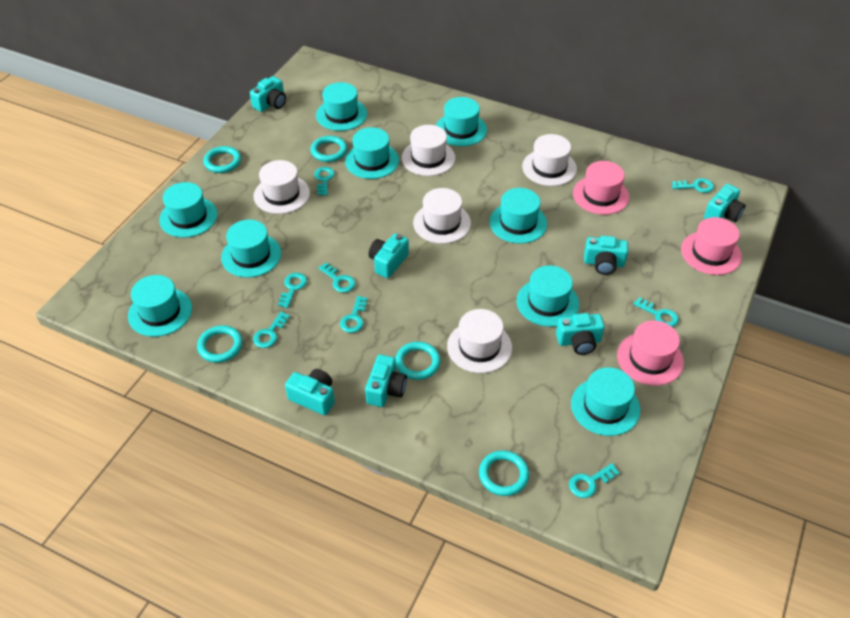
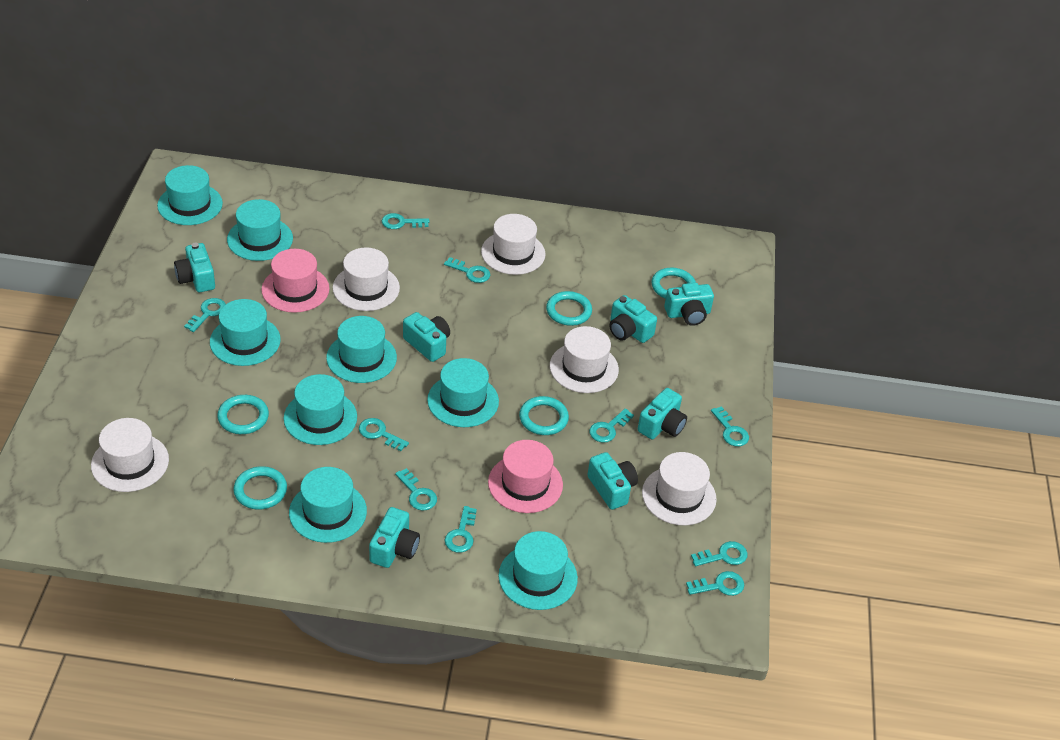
pink hat: 3 -> 2
turquoise hat: 9 -> 8
turquoise key: 8 -> 10

